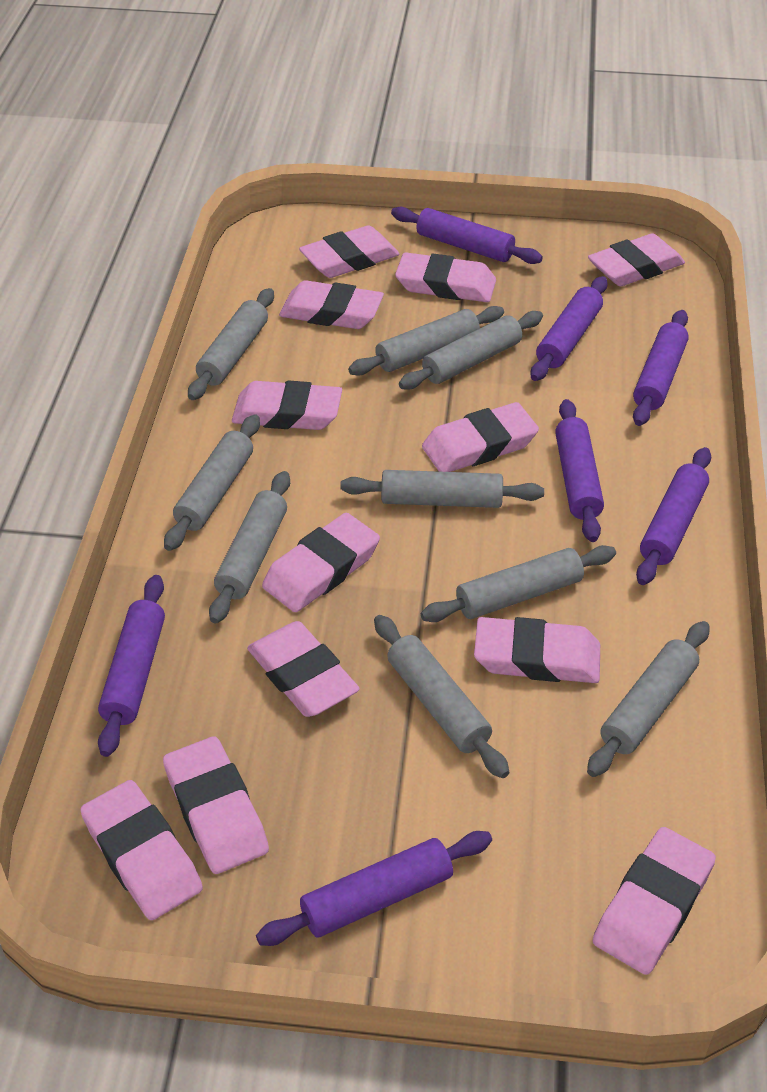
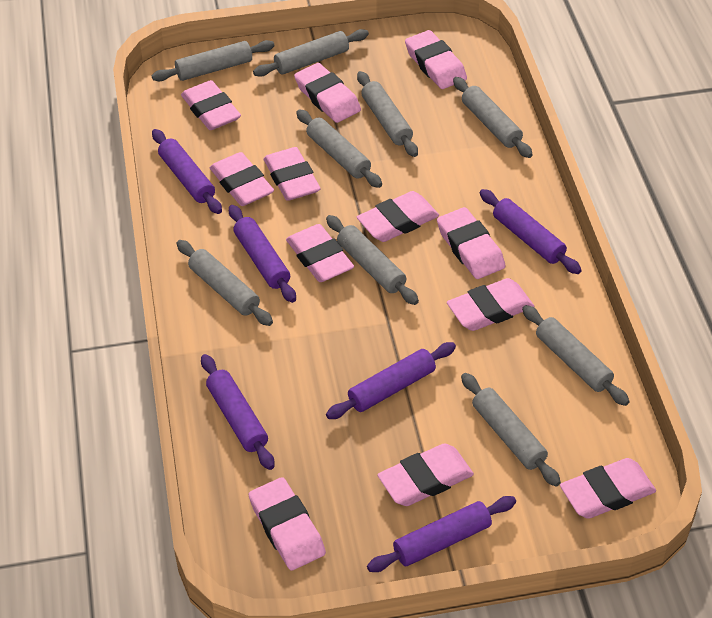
purple rolling pin: 7 -> 6

